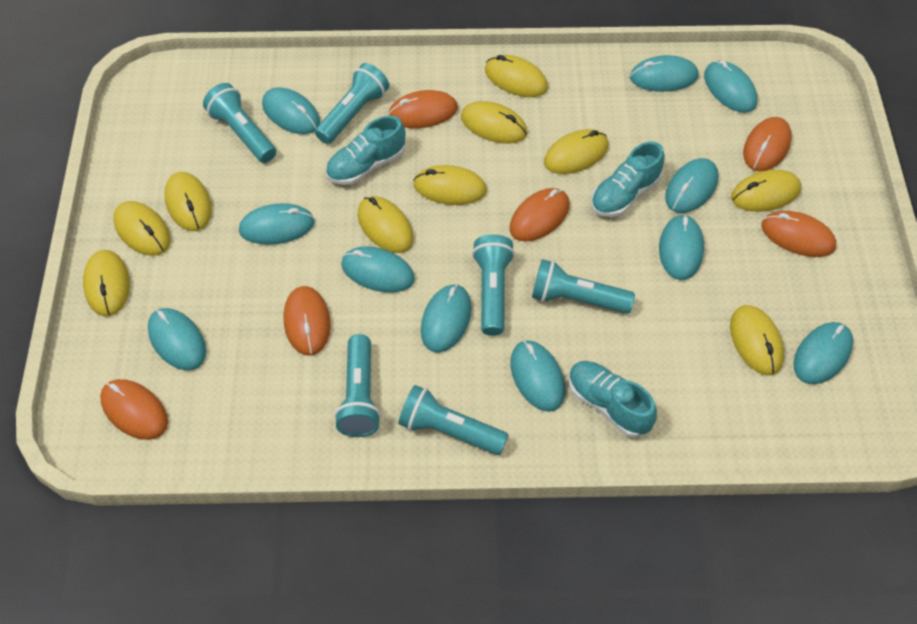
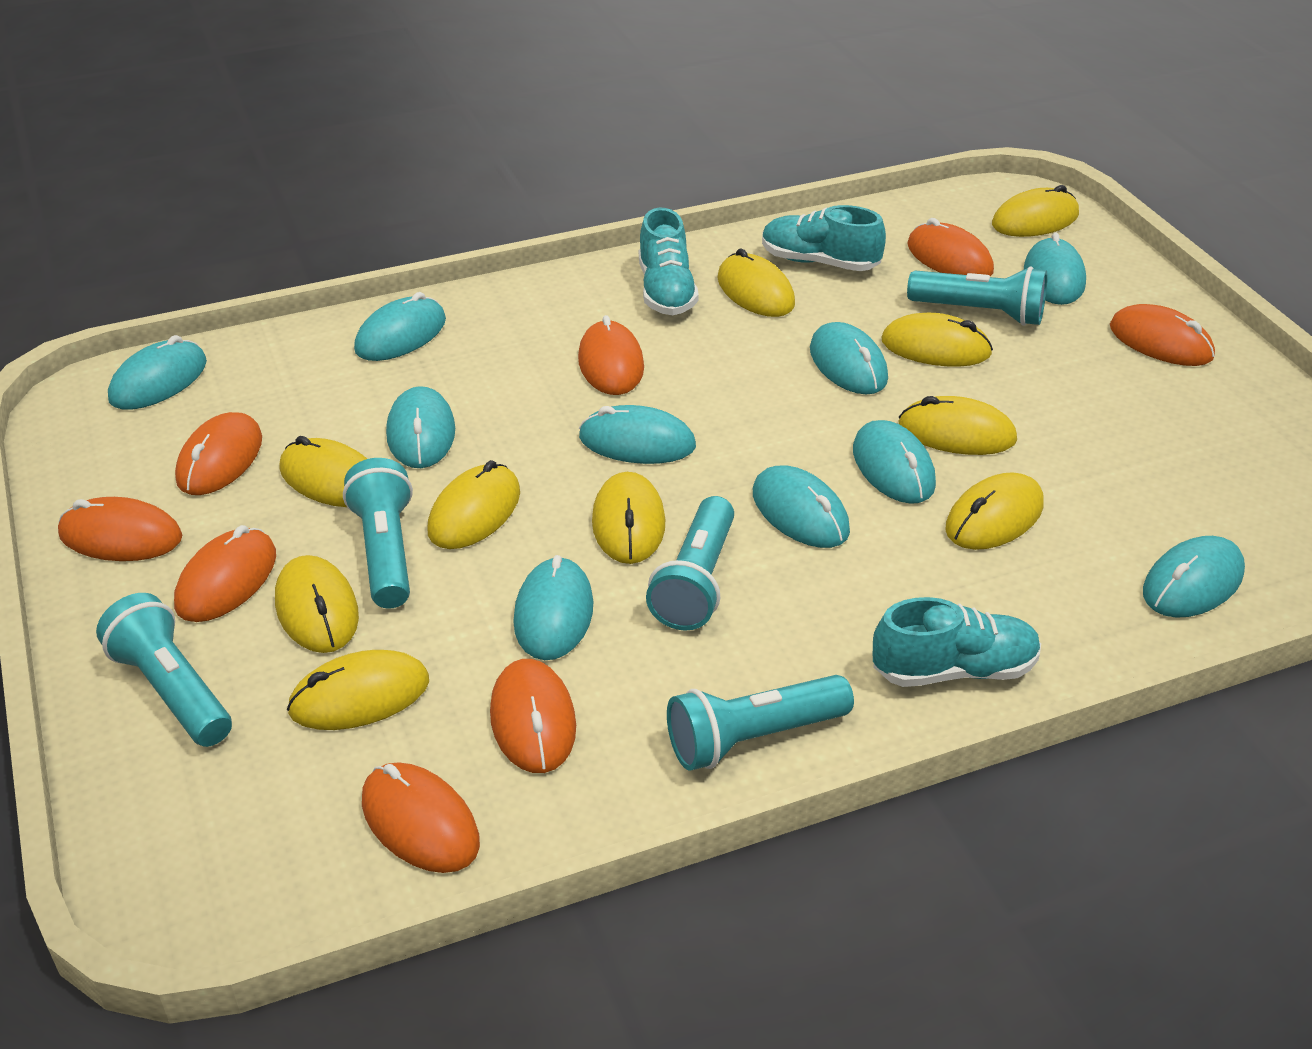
orange mouse: 6 -> 8
turquoise flashlight: 6 -> 5
turquoise mouse: 11 -> 10

